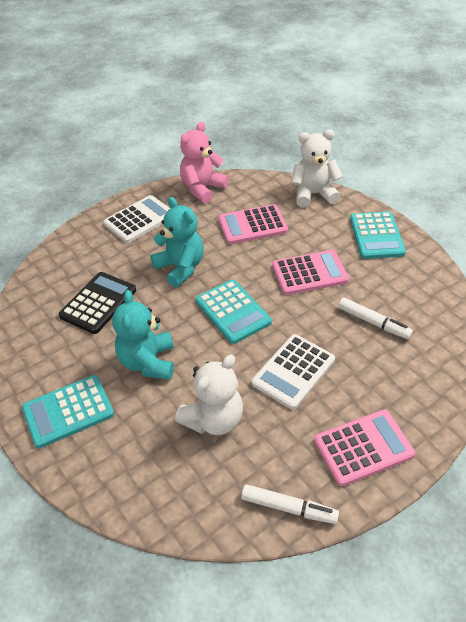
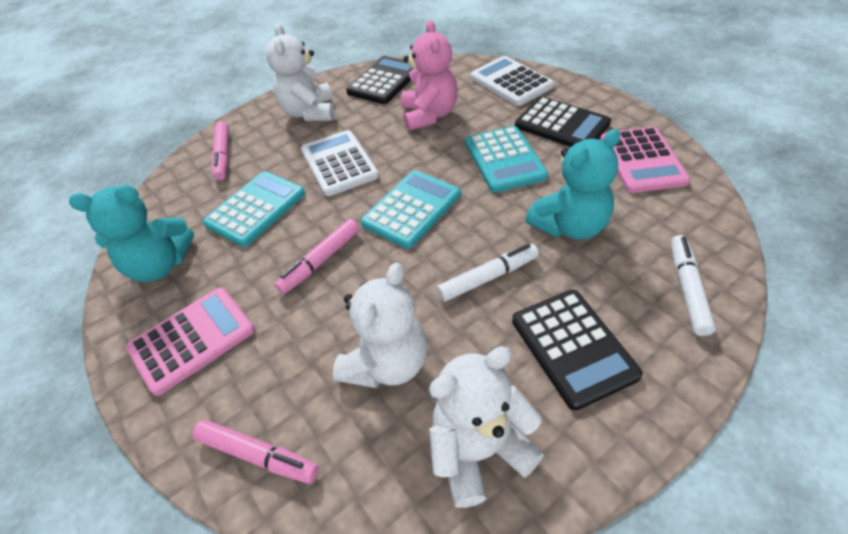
black calculator: 1 -> 3
pink calculator: 3 -> 2
pink marker: 0 -> 3
white teddy bear: 2 -> 3

